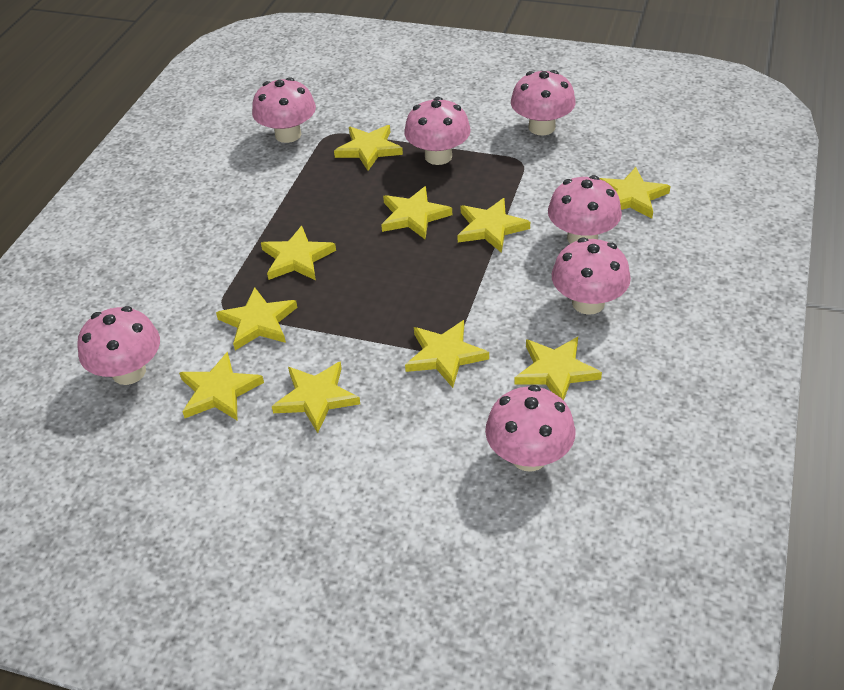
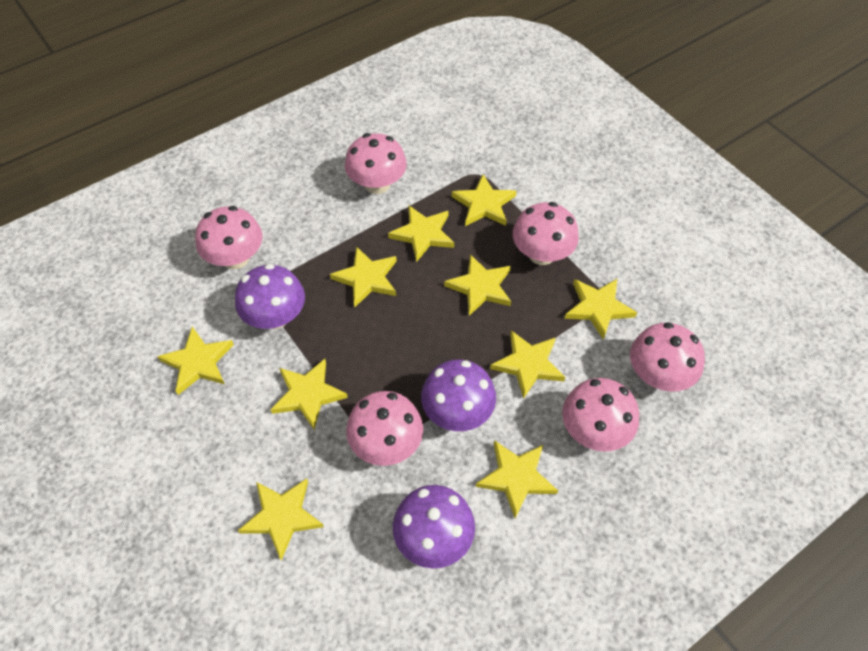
pink mushroom: 7 -> 6
purple mushroom: 0 -> 3

